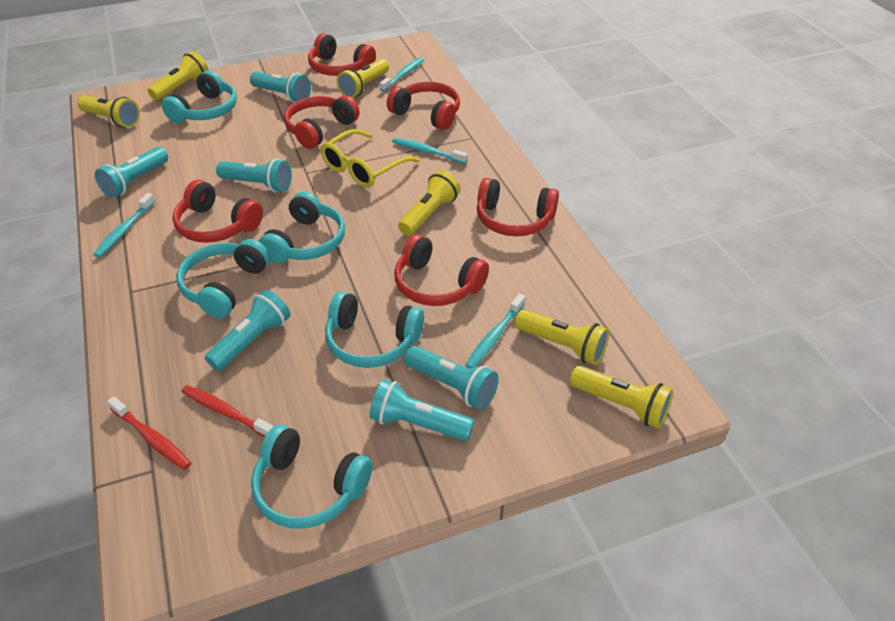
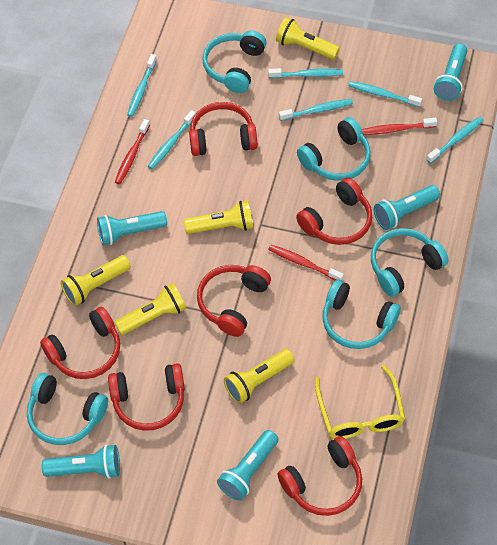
red toothbrush: 2 -> 3
turquoise flashlight: 6 -> 5
turquoise toothbrush: 4 -> 6
yellow flashlight: 6 -> 5

